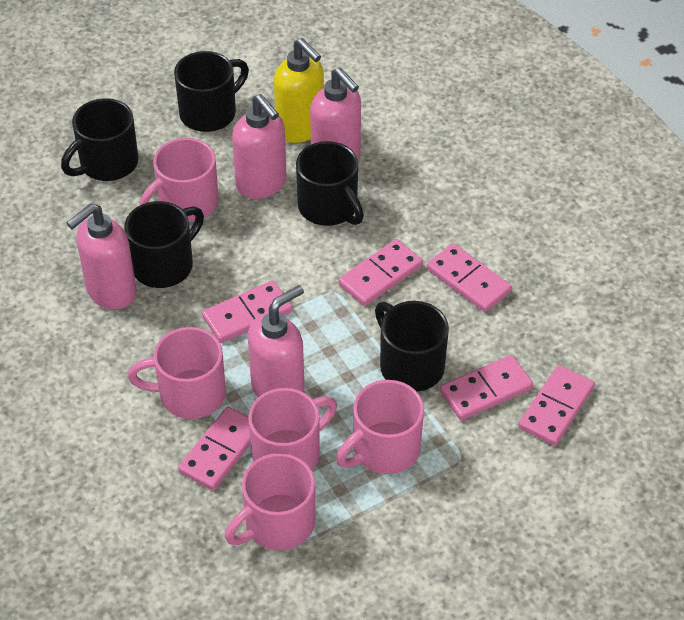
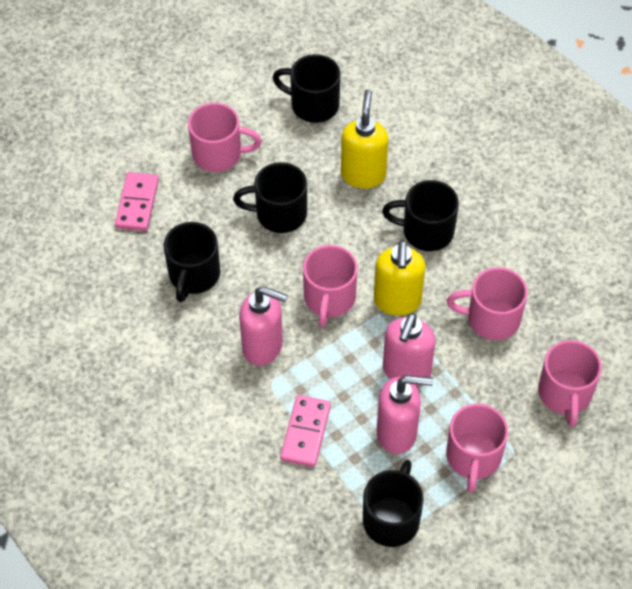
pink domino: 6 -> 2
pink soap dispenser: 4 -> 3
yellow soap dispenser: 1 -> 2

